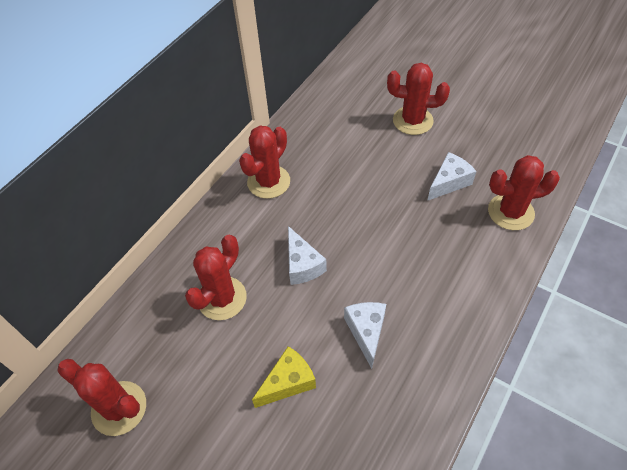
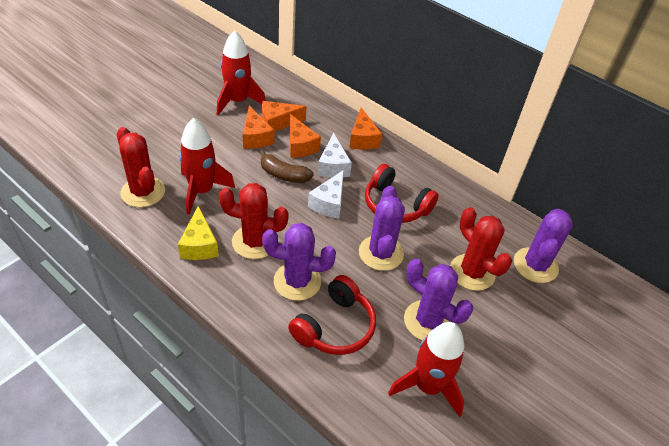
brown banana: 0 -> 1
orange cheese: 0 -> 4
purple cactus: 0 -> 4
red cactus: 5 -> 3
red headphones: 0 -> 2
red rocket: 0 -> 3
white cheese: 3 -> 2

